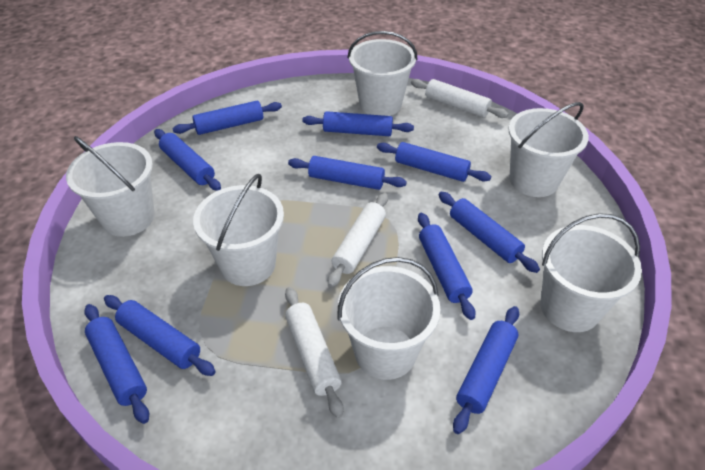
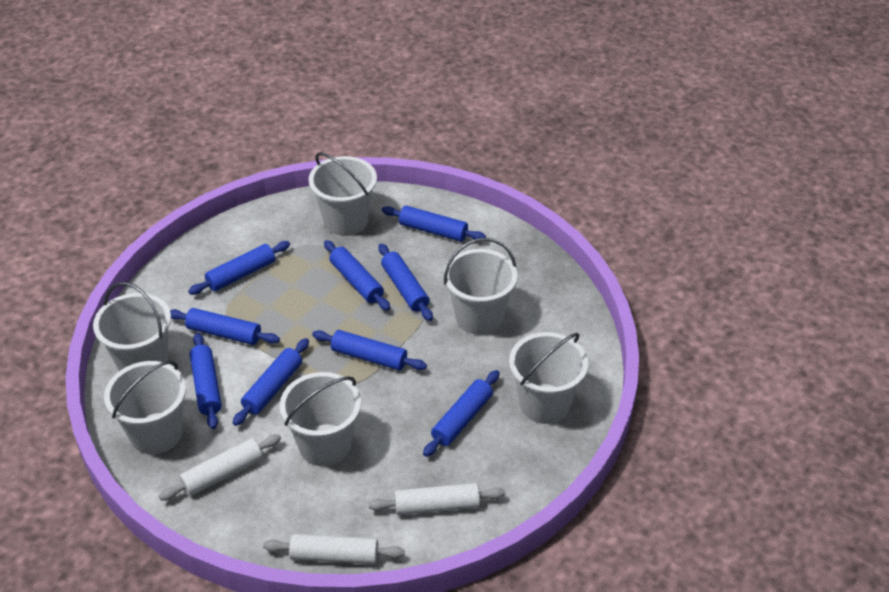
blue rolling pin: 10 -> 9

